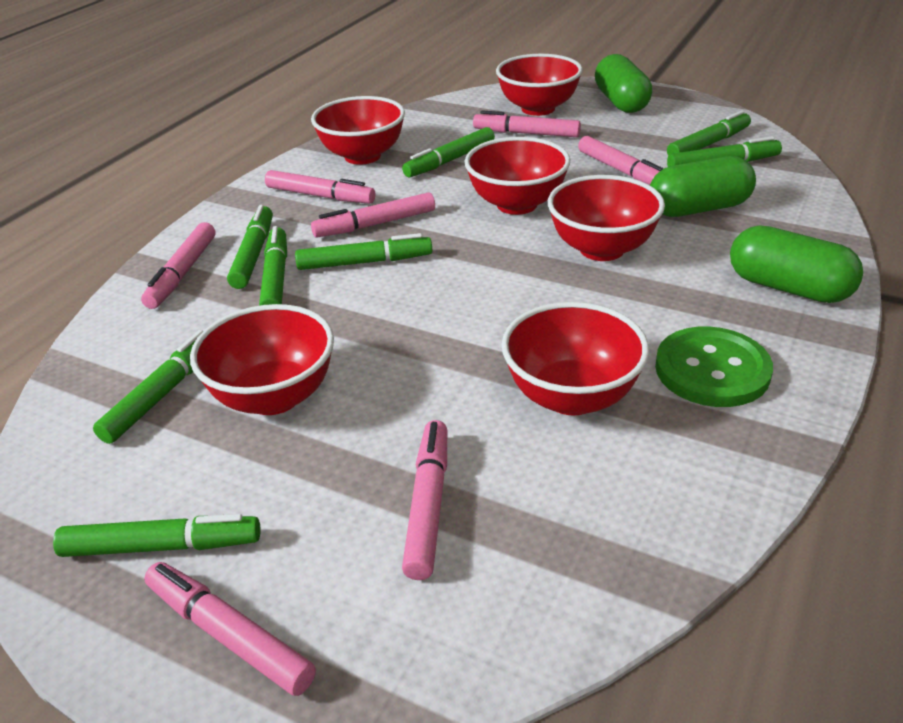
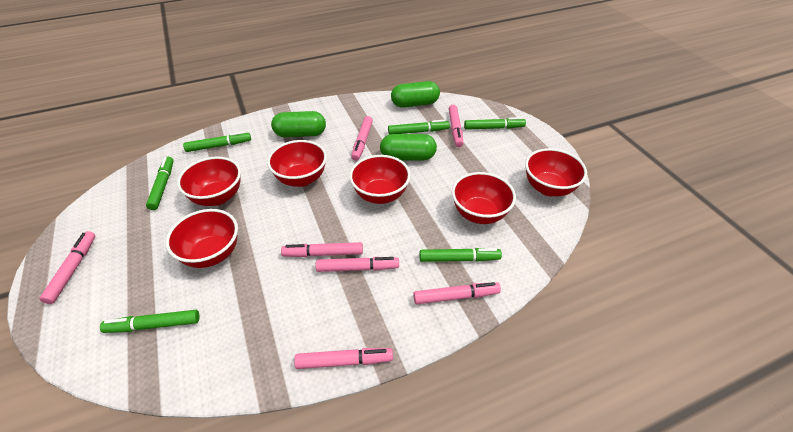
green button: 1 -> 0
green marker: 8 -> 6

